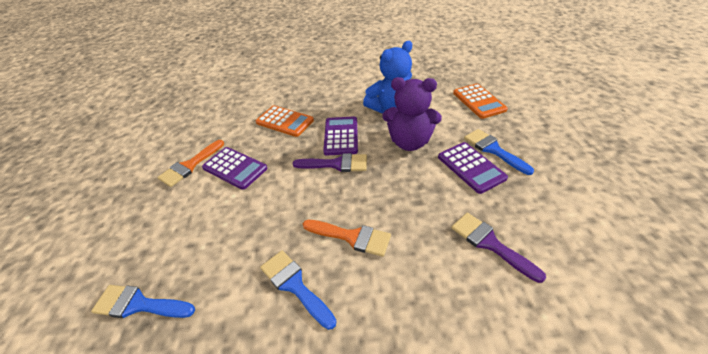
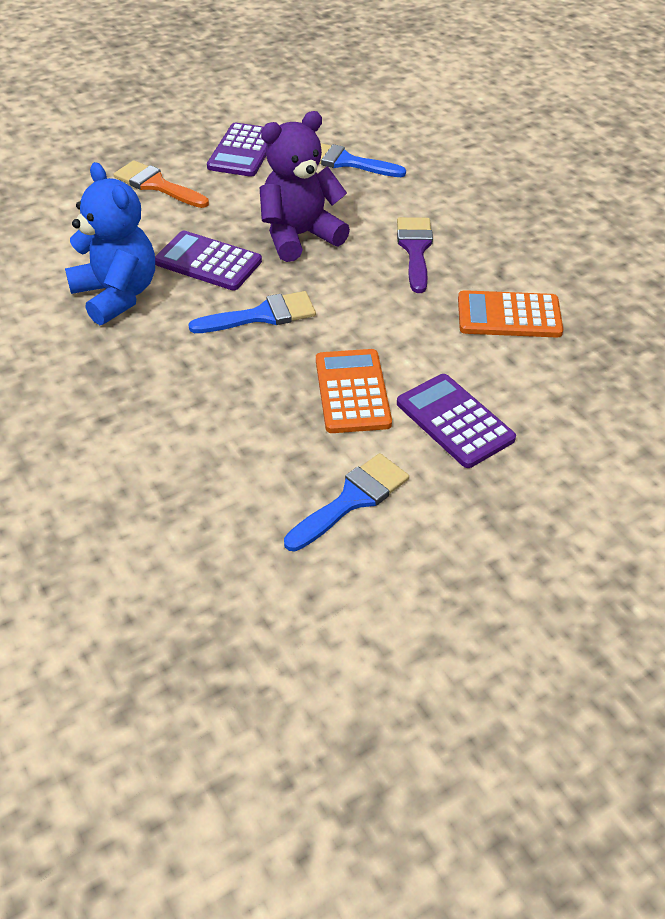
orange brush: 2 -> 1
purple brush: 2 -> 1

